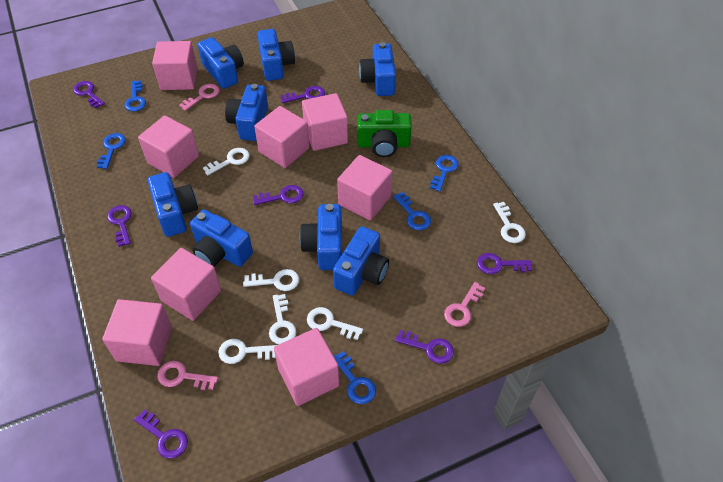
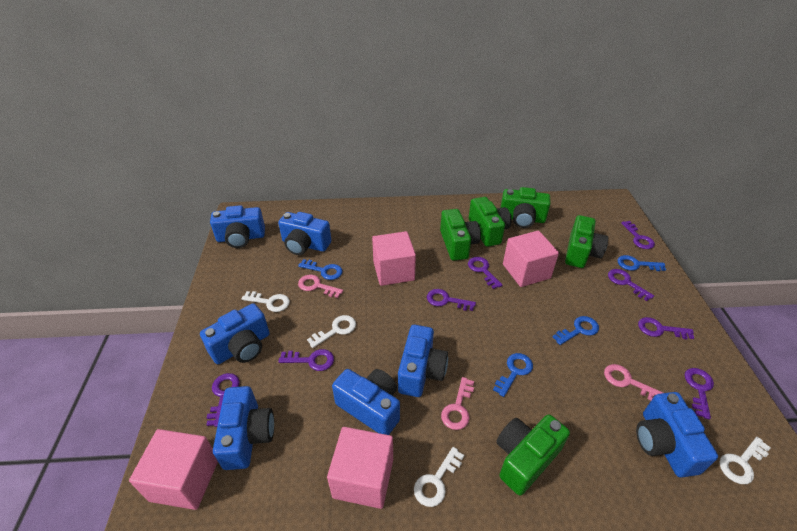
blue camera: 8 -> 7
blue key: 5 -> 4
green camera: 1 -> 5
pink cube: 8 -> 4
purple key: 7 -> 8
white key: 6 -> 4

